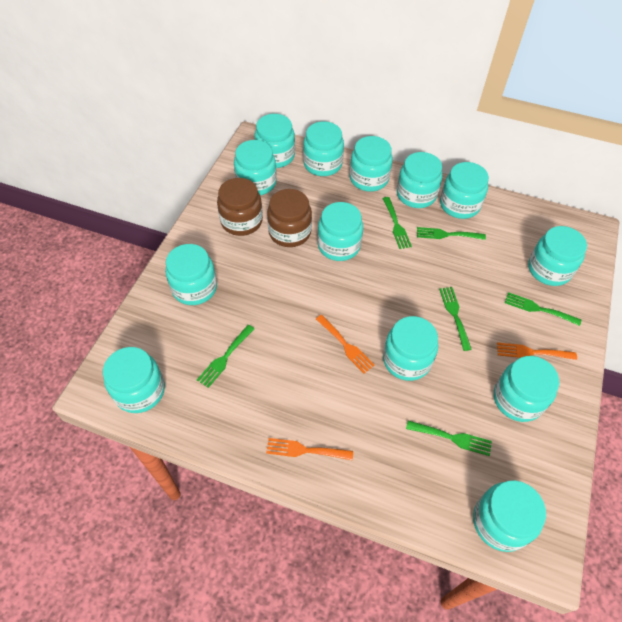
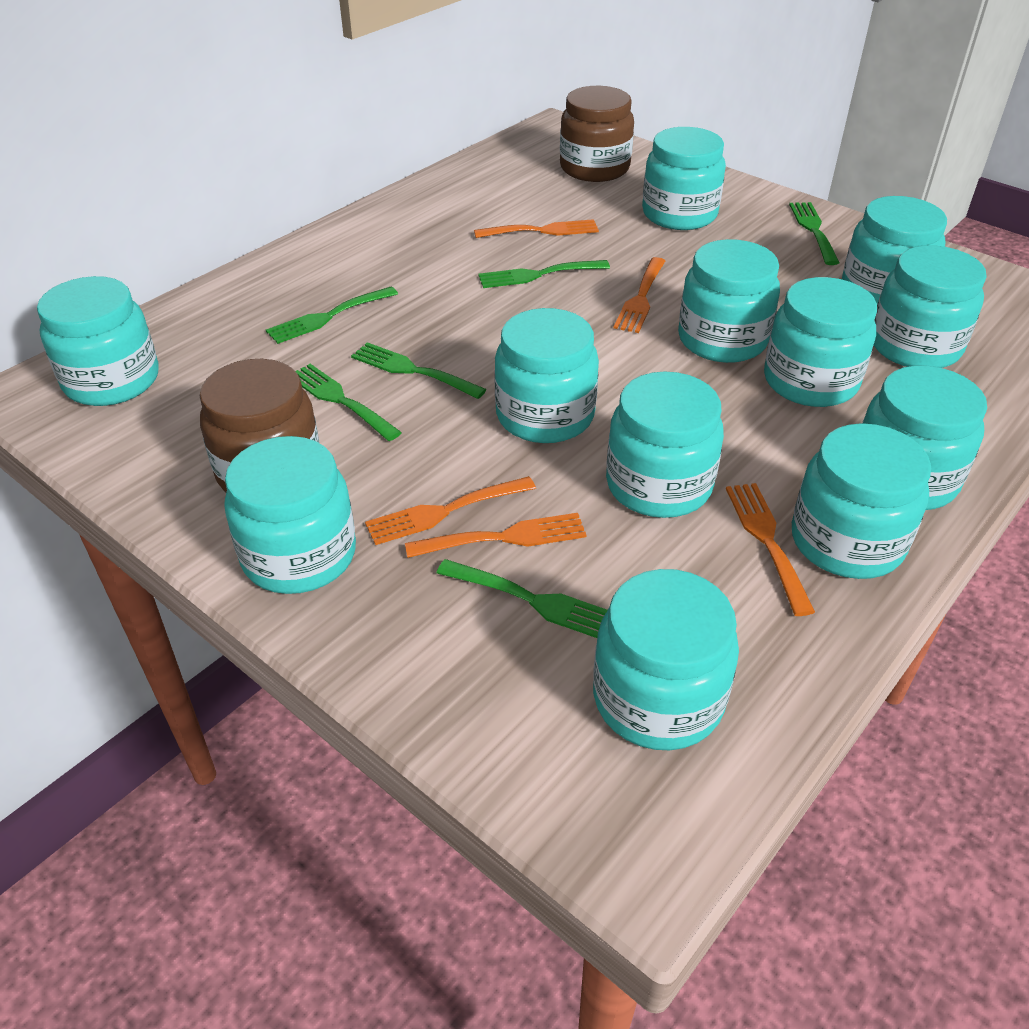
orange fork: 3 -> 5
turquoise jar: 13 -> 12

